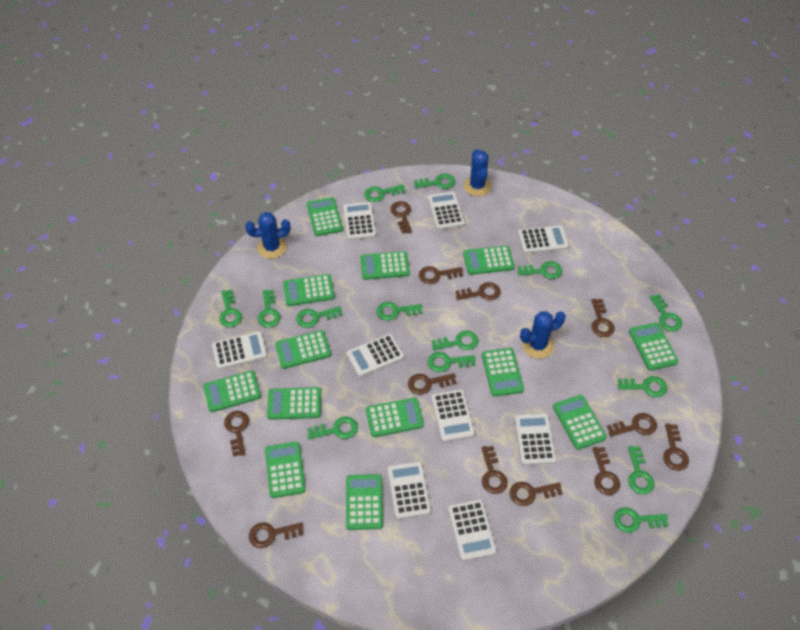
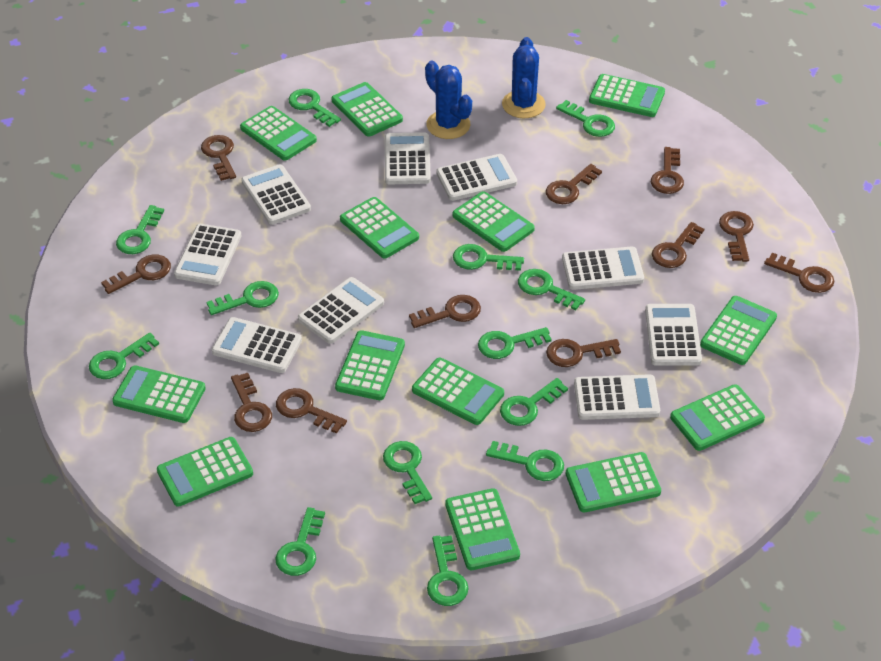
blue cactus: 3 -> 2
brown key: 12 -> 11
green key: 14 -> 13

